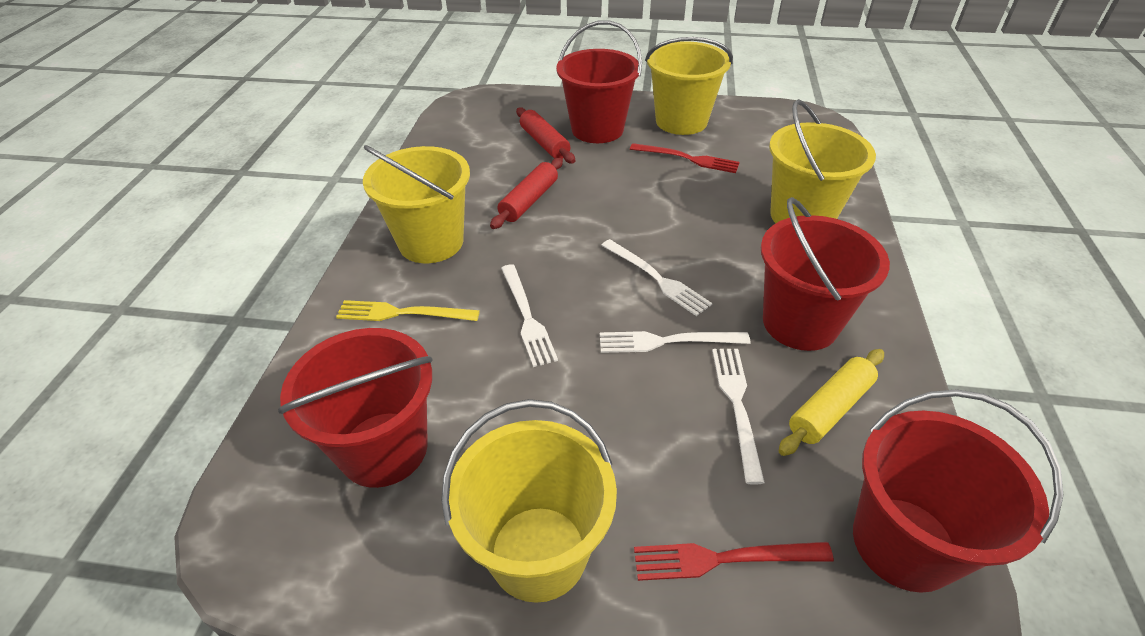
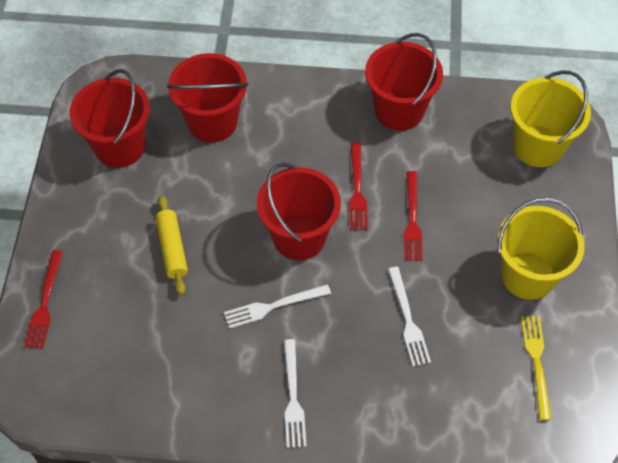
red fork: 2 -> 3
red rolling pin: 2 -> 0
white fork: 4 -> 3
yellow bucket: 4 -> 2

